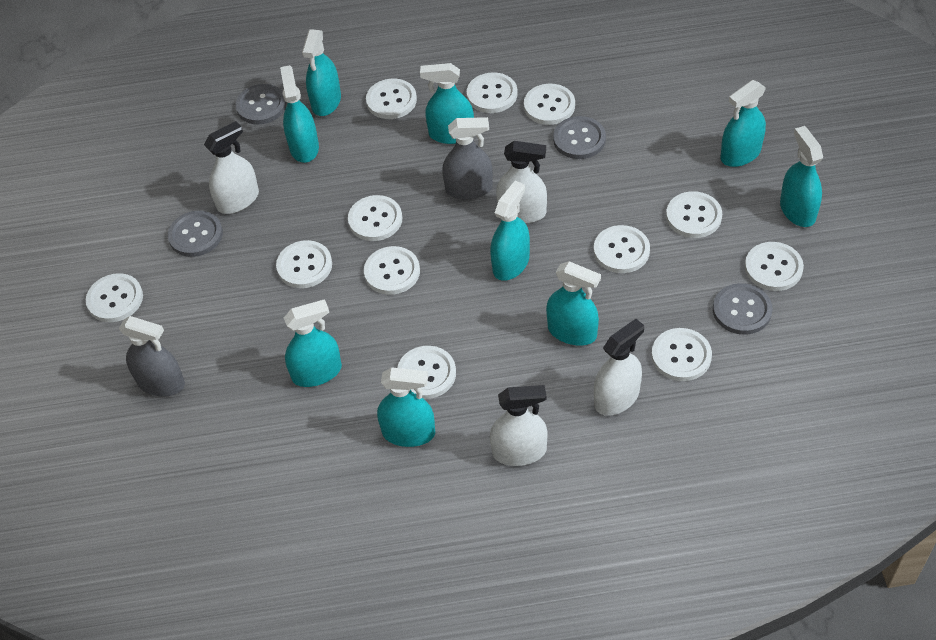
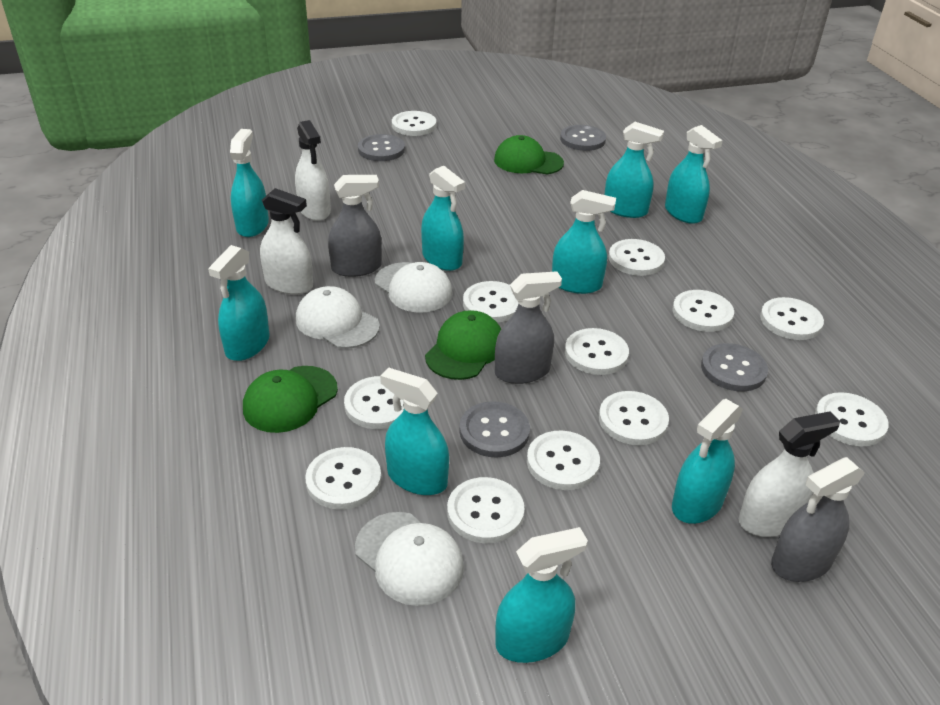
green cap: 0 -> 3
grey spray bottle: 2 -> 3
white cap: 0 -> 3
white spray bottle: 4 -> 3

